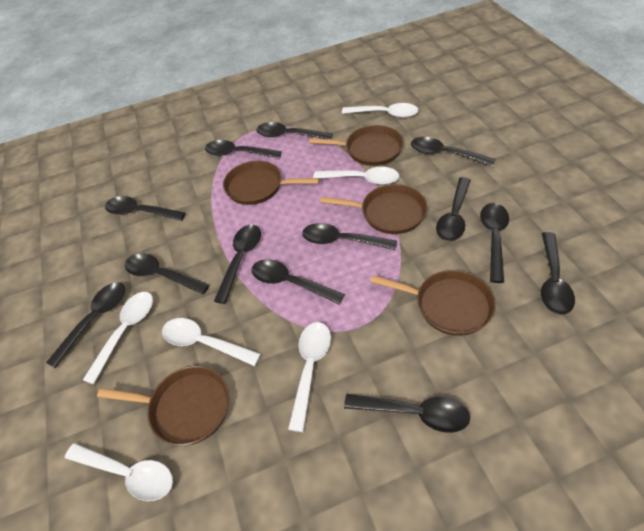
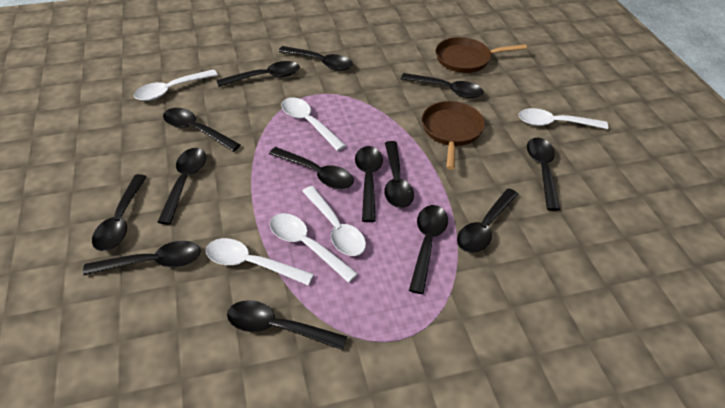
black spoon: 13 -> 14
brown pan: 5 -> 2

